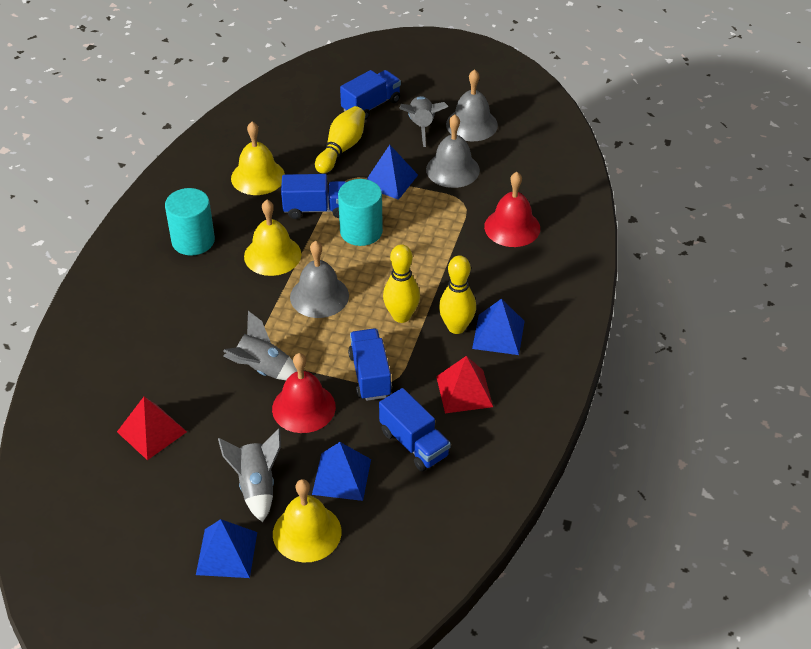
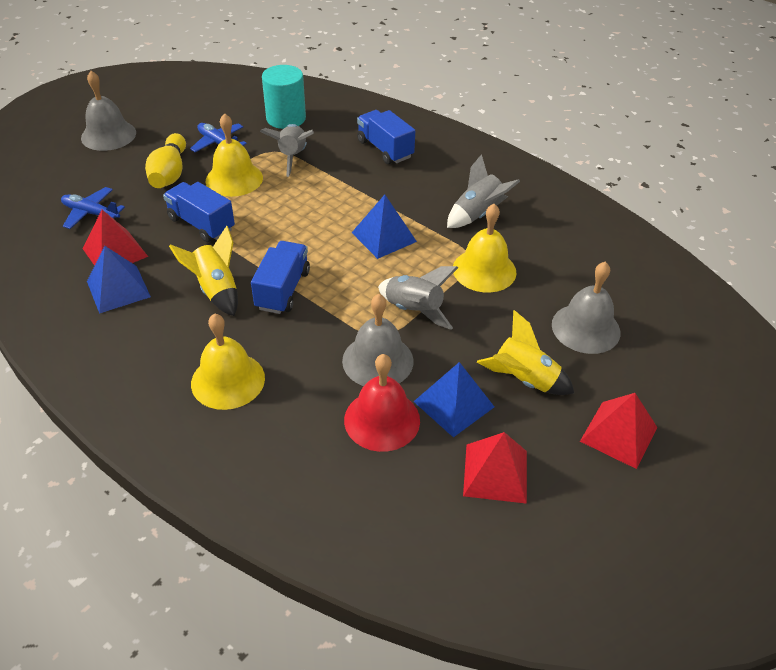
blue plane: 0 -> 2
blue pyramid: 4 -> 3
blue truck: 4 -> 3
red bell: 2 -> 1
red pyramid: 2 -> 3
turquoise cylinder: 2 -> 1
yellow bowling pin: 3 -> 1
yellow rocket: 0 -> 2

